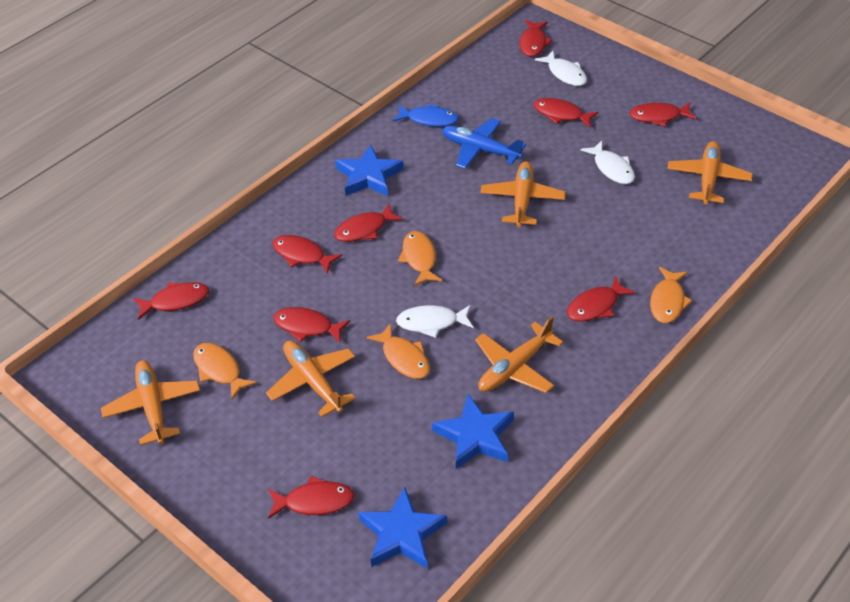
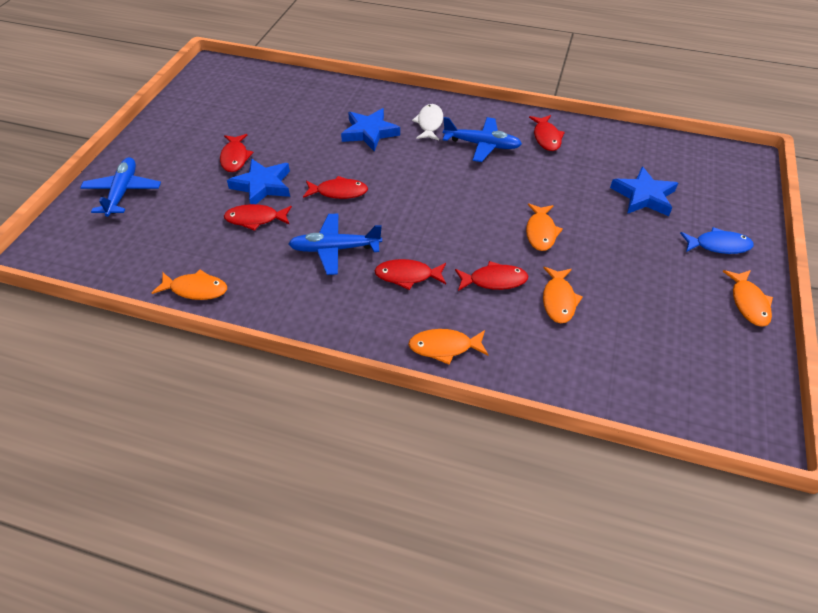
blue plane: 1 -> 3
orange fish: 4 -> 5
orange plane: 5 -> 0
red fish: 9 -> 6
white fish: 3 -> 1

